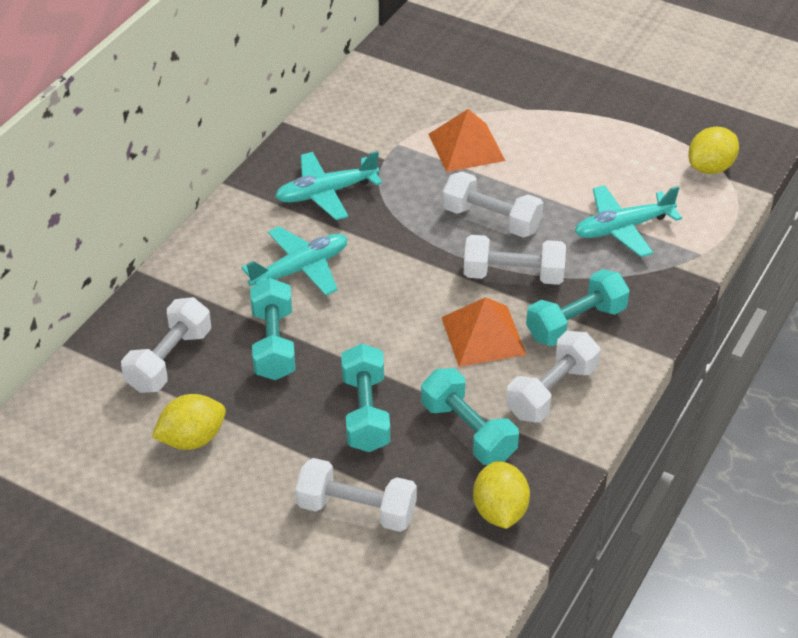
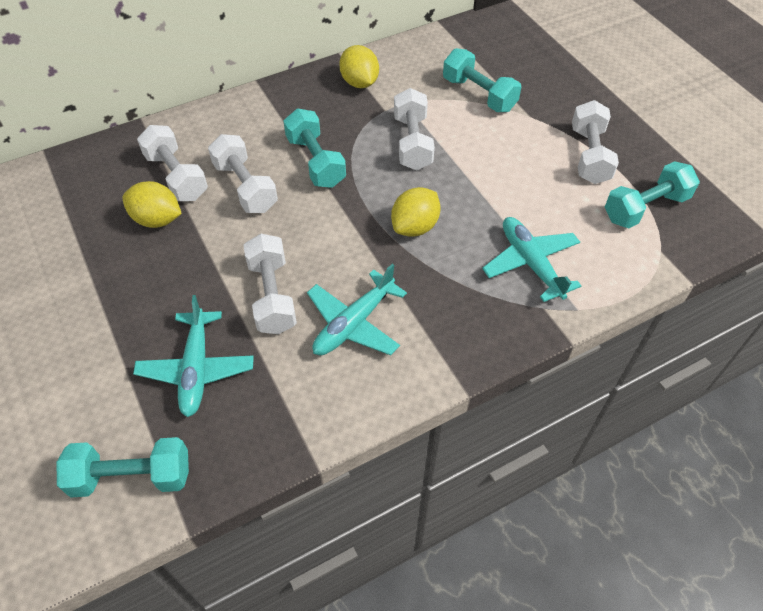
orange pyramid: 2 -> 0

